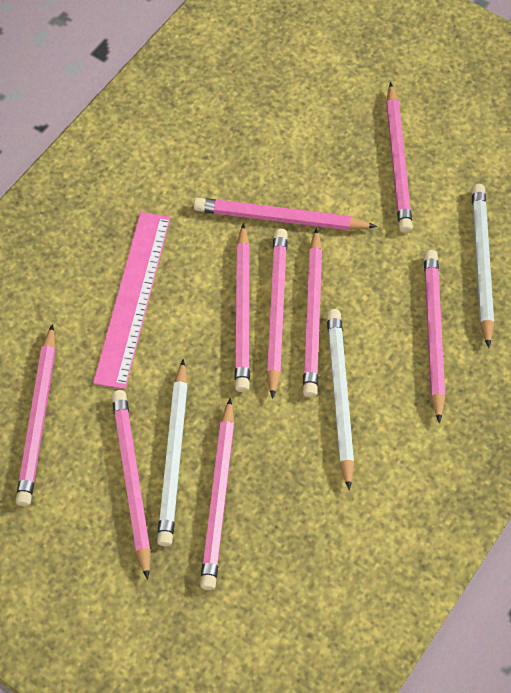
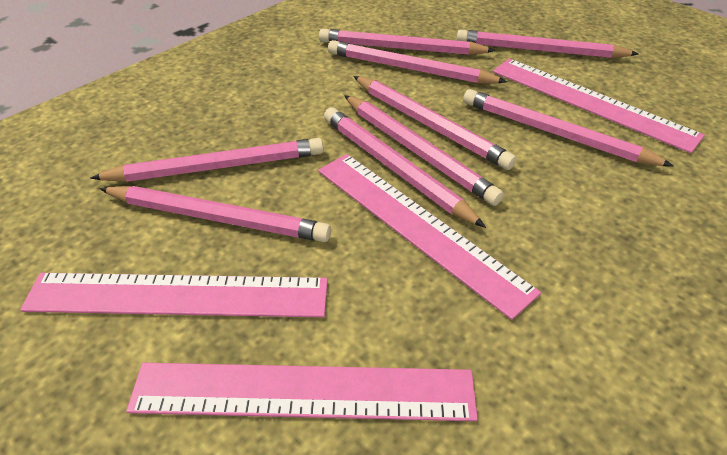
pink ruler: 1 -> 4
white pencil: 3 -> 0

